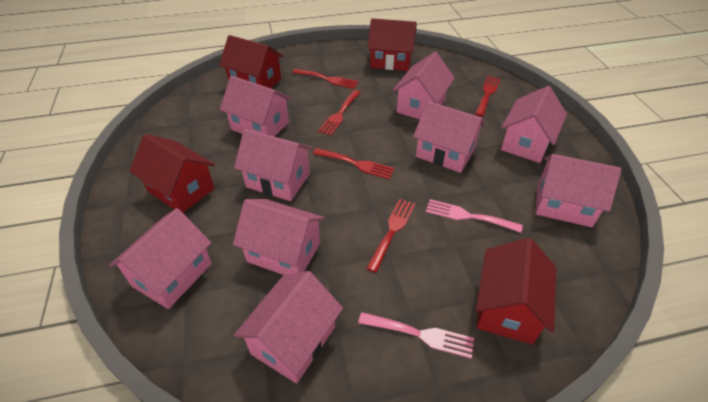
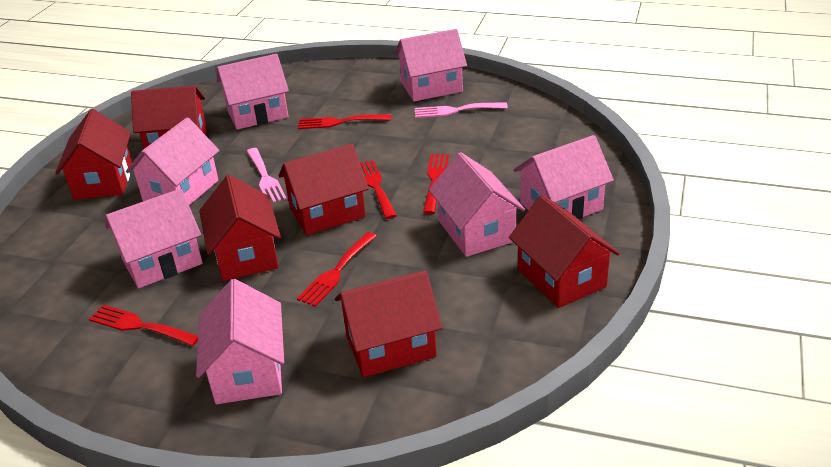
pink house: 9 -> 7
red house: 4 -> 6

